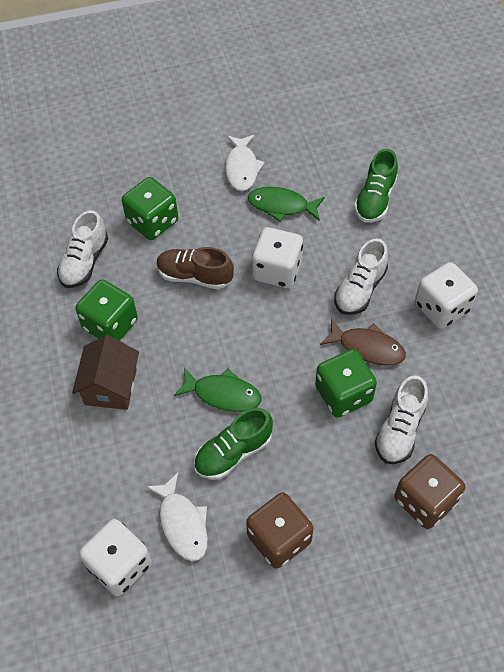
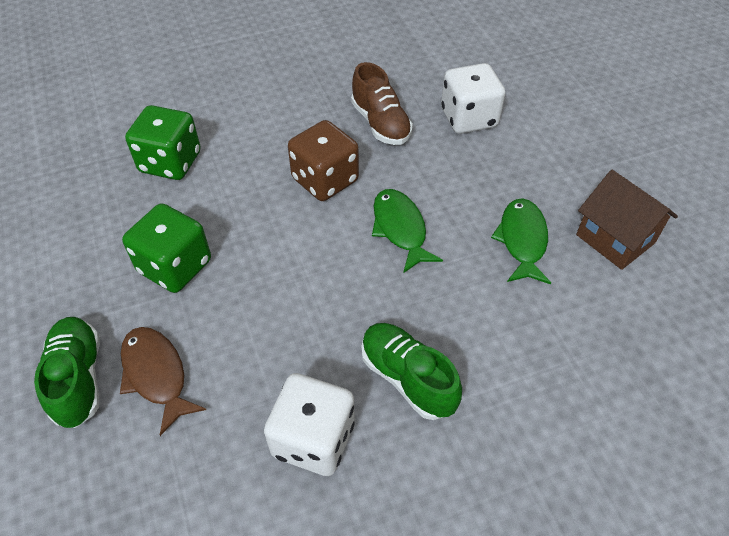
brown dice: 2 -> 1
green dice: 3 -> 2
white dice: 3 -> 2
white fish: 2 -> 0
white shoe: 3 -> 0

